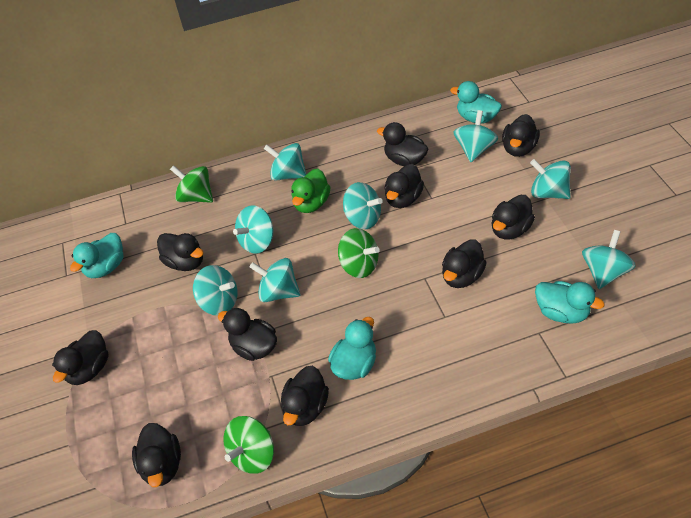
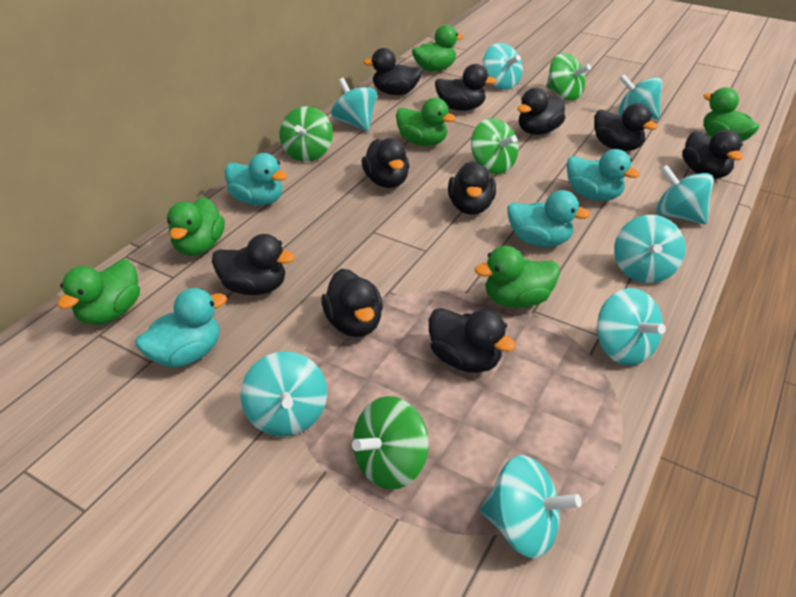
green duck: 1 -> 6
green spinning top: 3 -> 4

